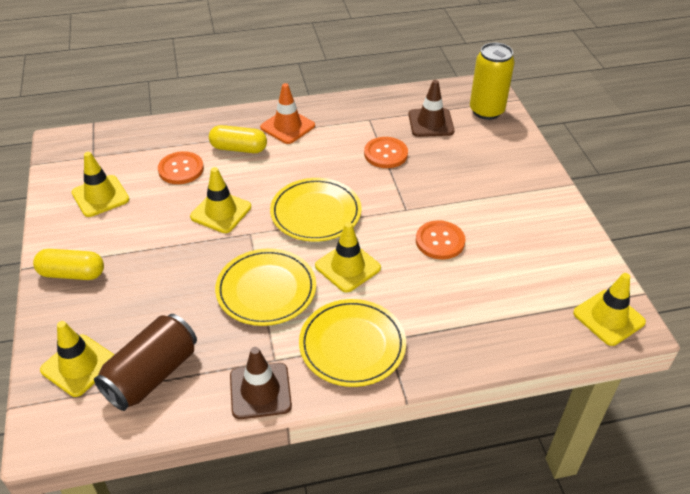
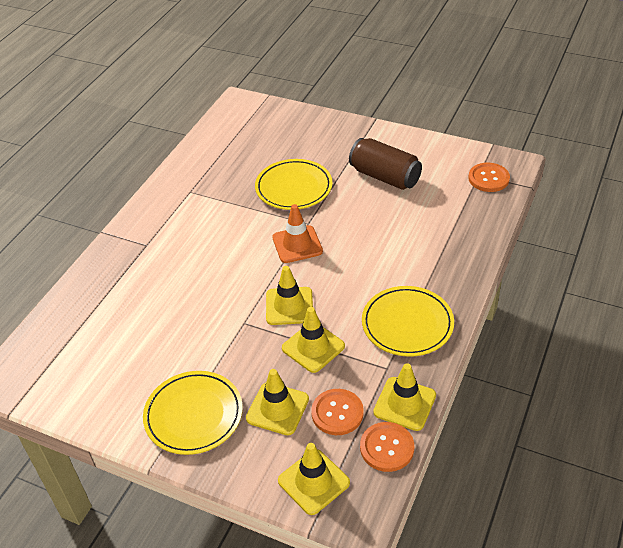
brown traffic cone: 2 -> 0
yellow can: 1 -> 0
yellow capsule: 2 -> 0

